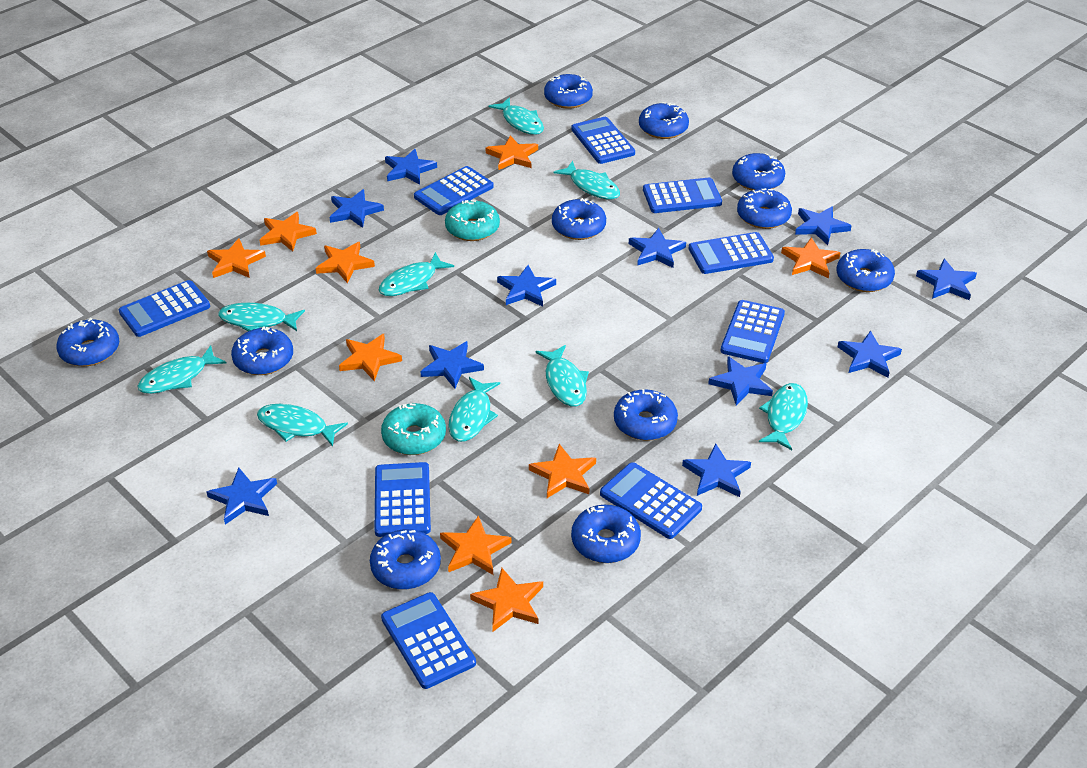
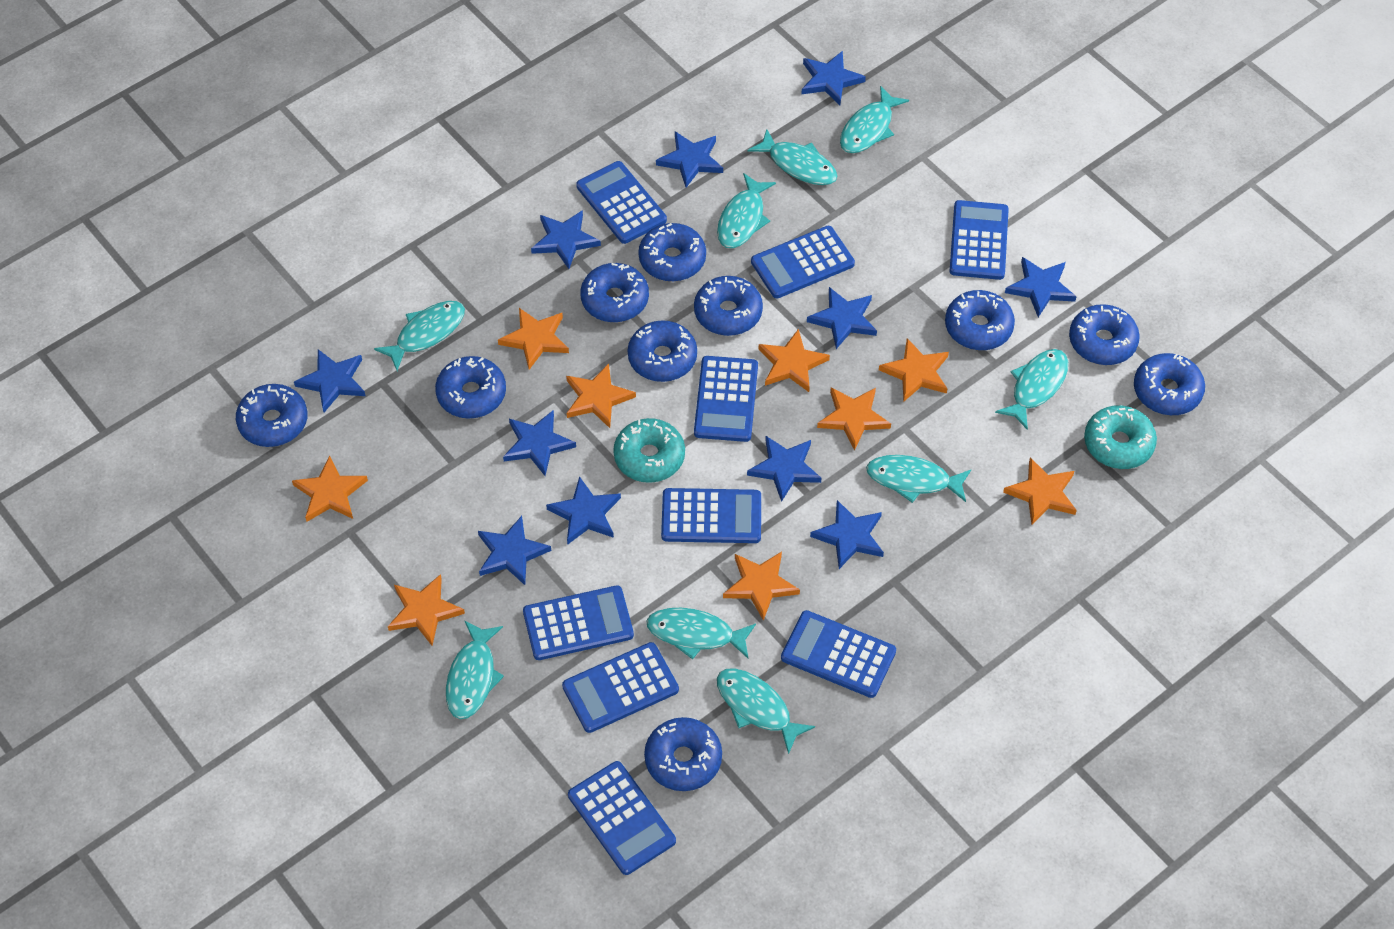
blue donut: 11 -> 10

